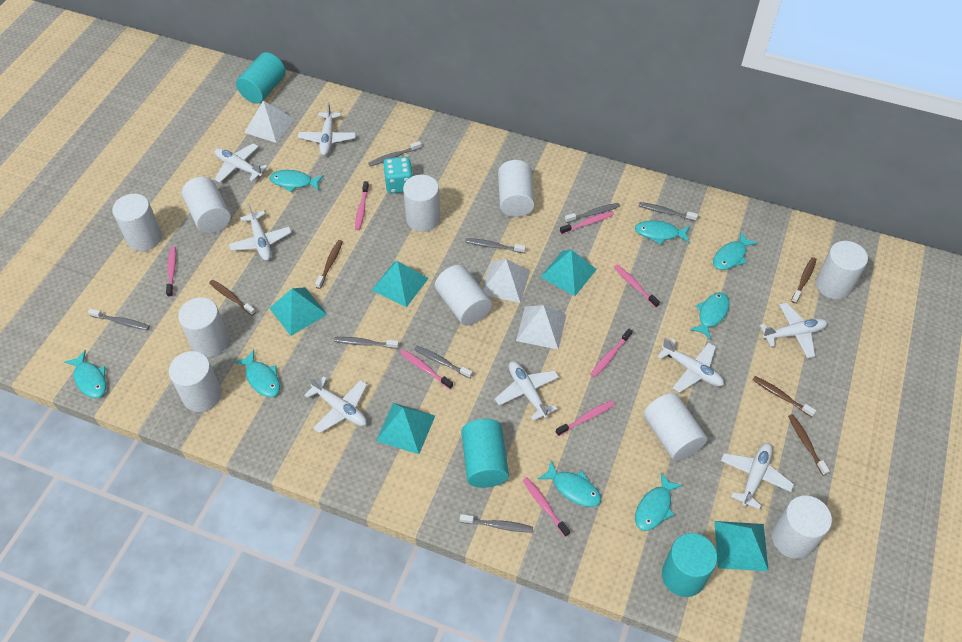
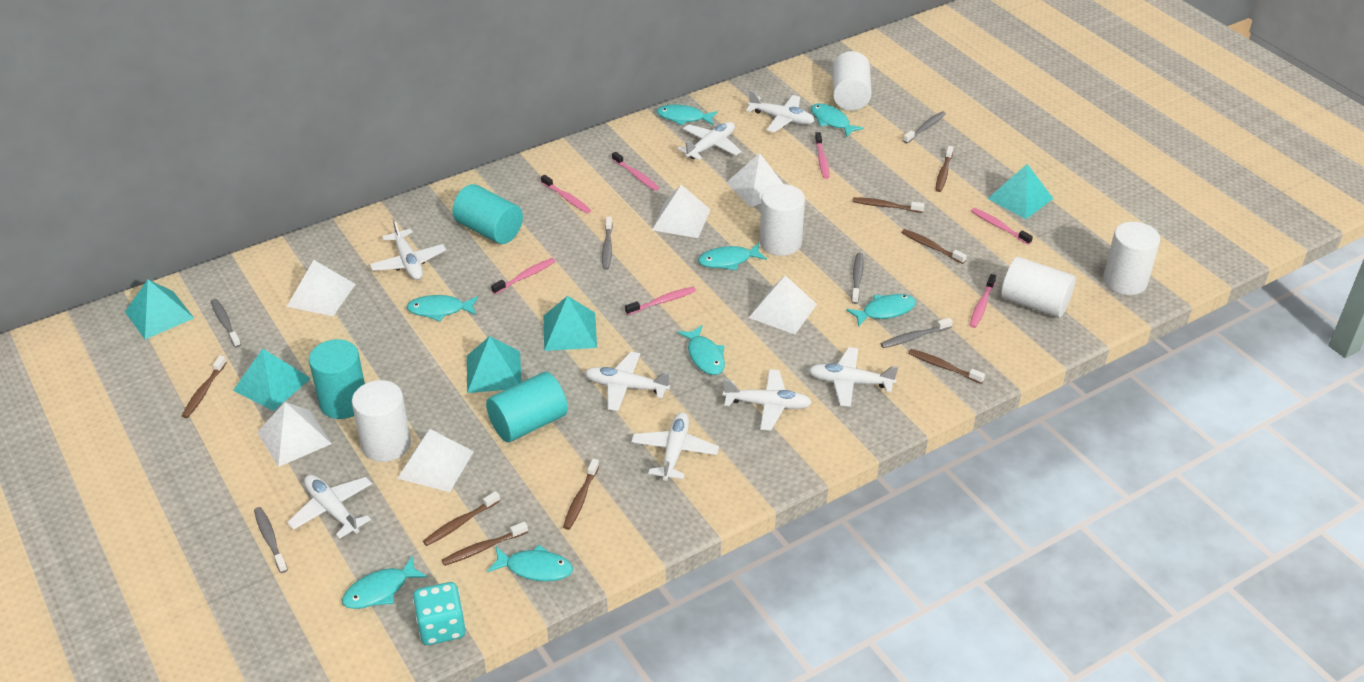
brown toothbrush: 5 -> 8
grey toothbrush: 8 -> 6
pink toothbrush: 8 -> 7
white cylinder: 10 -> 5
white pyramid: 3 -> 6

